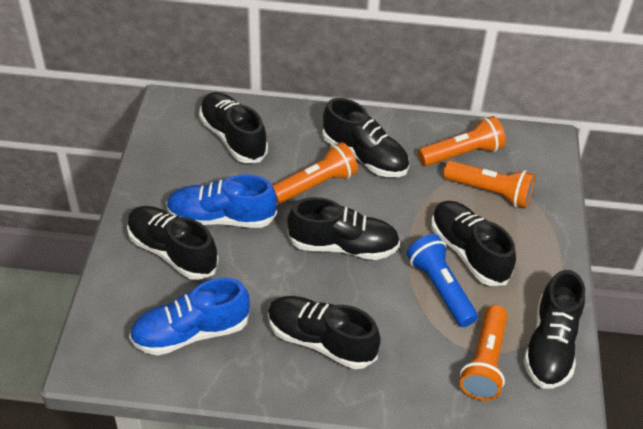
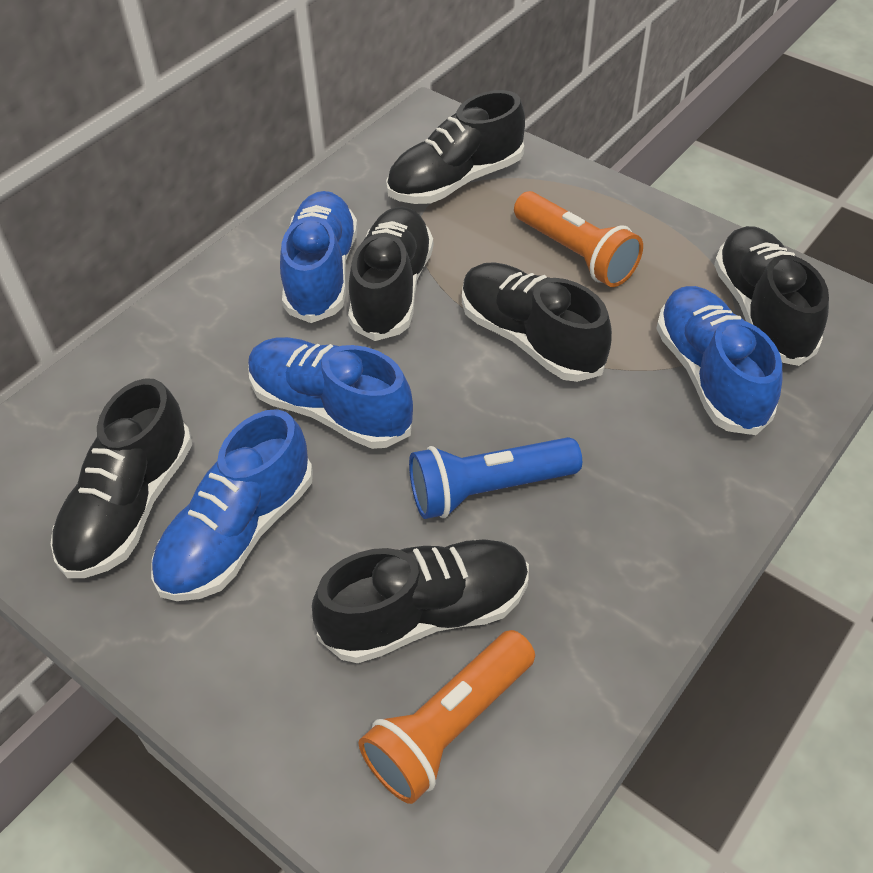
black shoe: 7 -> 6
blue shoe: 2 -> 4
orange flashlight: 4 -> 2

